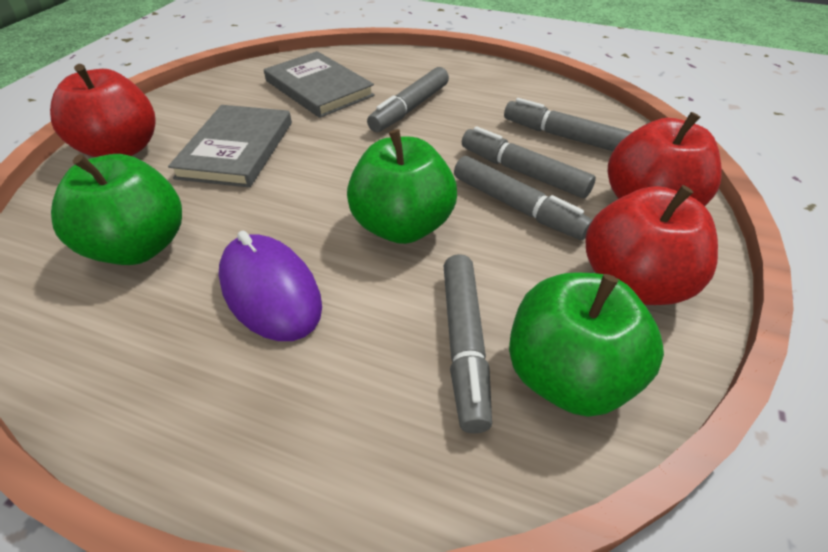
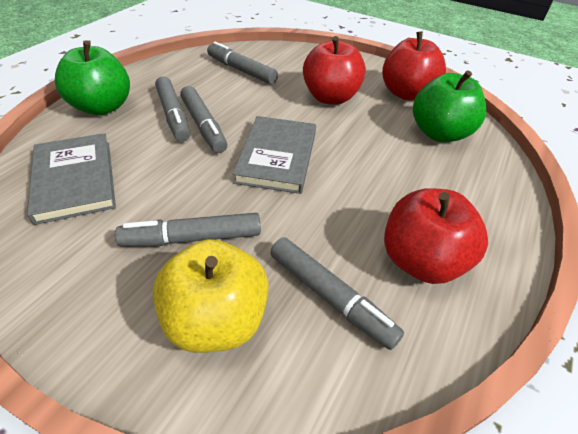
green apple: 3 -> 2
purple mouse: 1 -> 0
yellow apple: 0 -> 1

